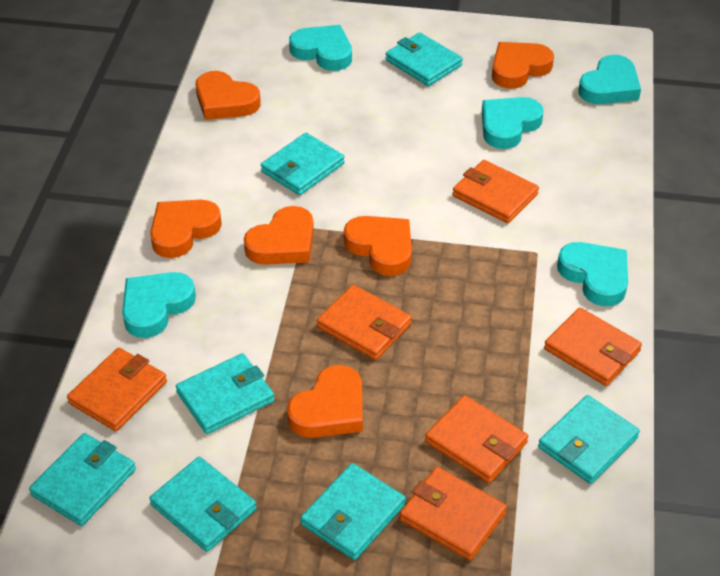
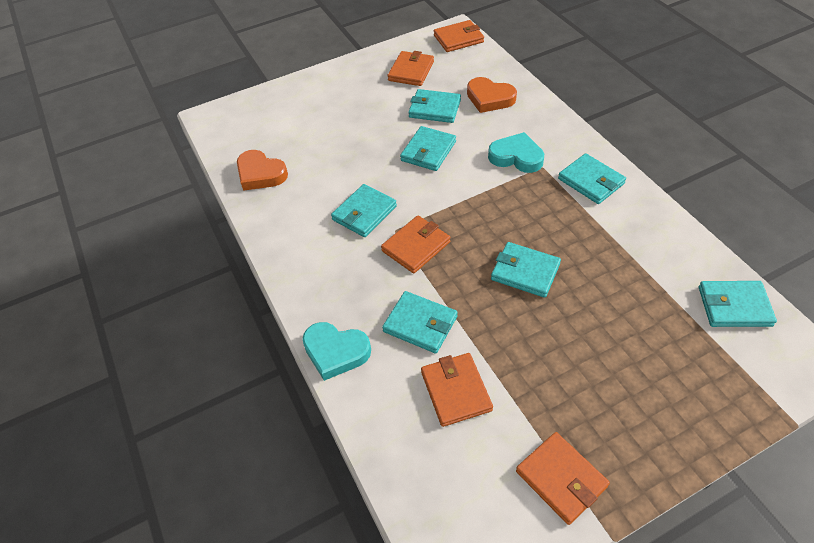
orange heart: 6 -> 2
orange wallet: 6 -> 5
turquoise heart: 5 -> 2

